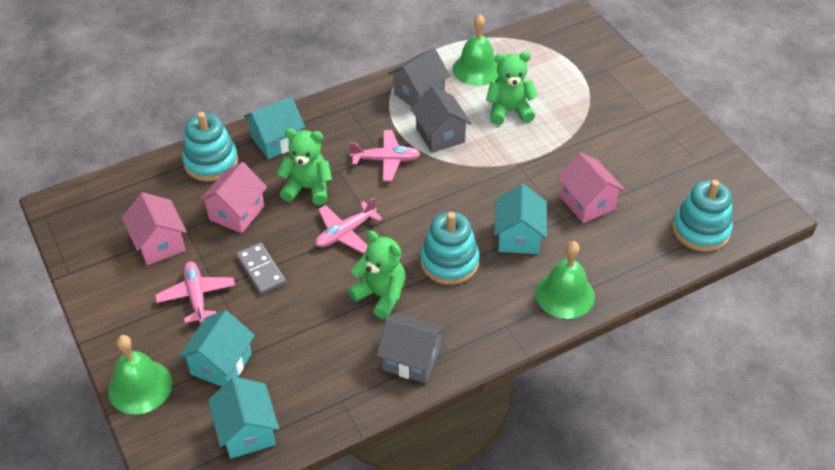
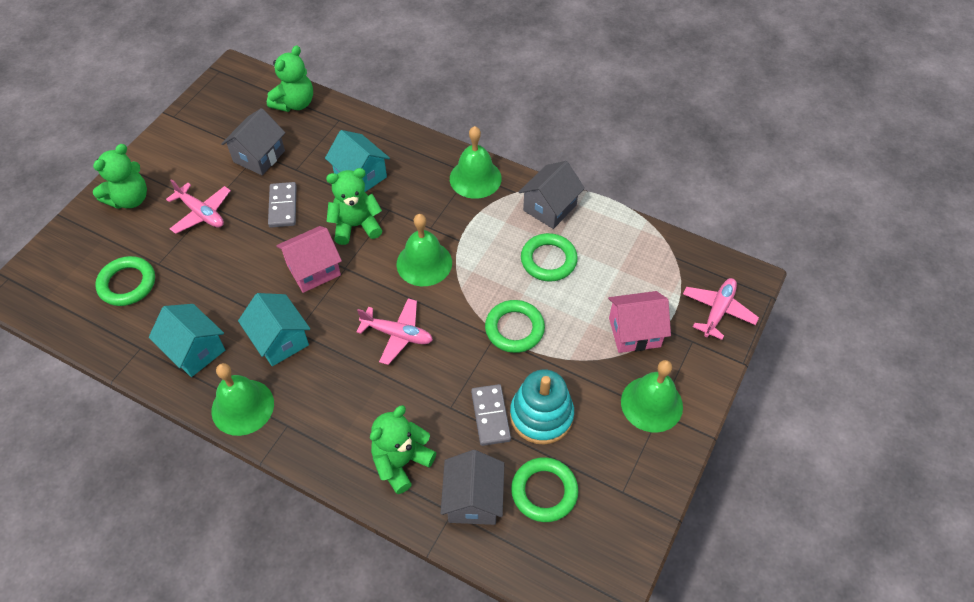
green bell: 3 -> 4
green ring: 0 -> 4
green teddy bear: 3 -> 4
grey domino: 1 -> 2
pink house: 3 -> 2
turquoise house: 4 -> 3
turquoise stacking toy: 3 -> 1

